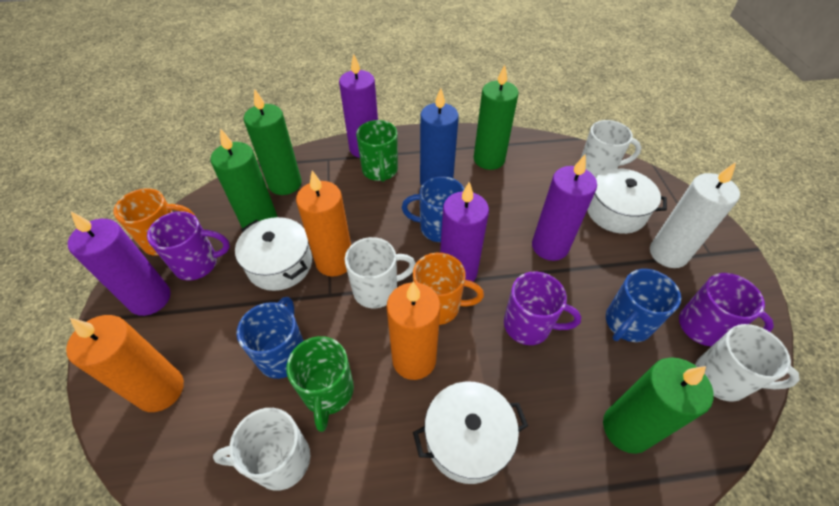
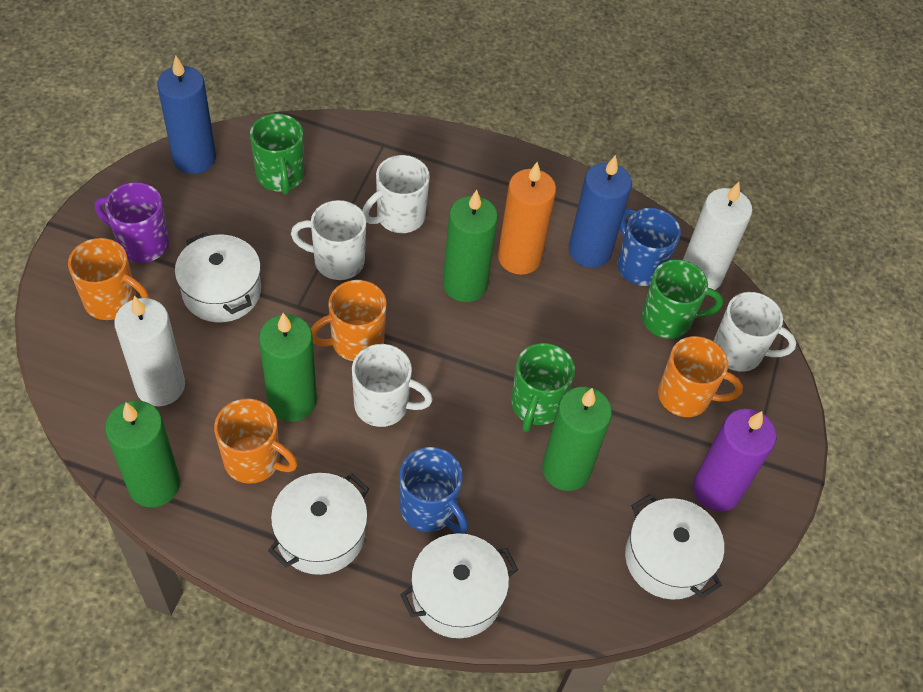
blue candle: 1 -> 2
blue mug: 3 -> 2
green mug: 2 -> 3
orange candle: 3 -> 1
orange mug: 2 -> 4
purple candle: 4 -> 1
purple mug: 3 -> 1
white candle: 1 -> 2
white pot: 3 -> 4

